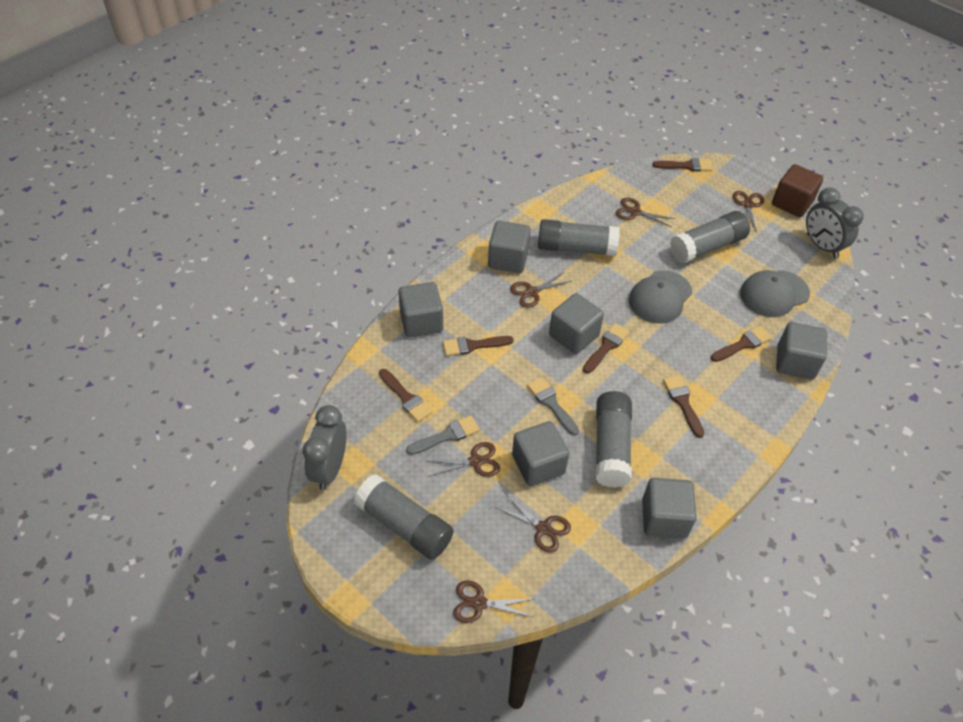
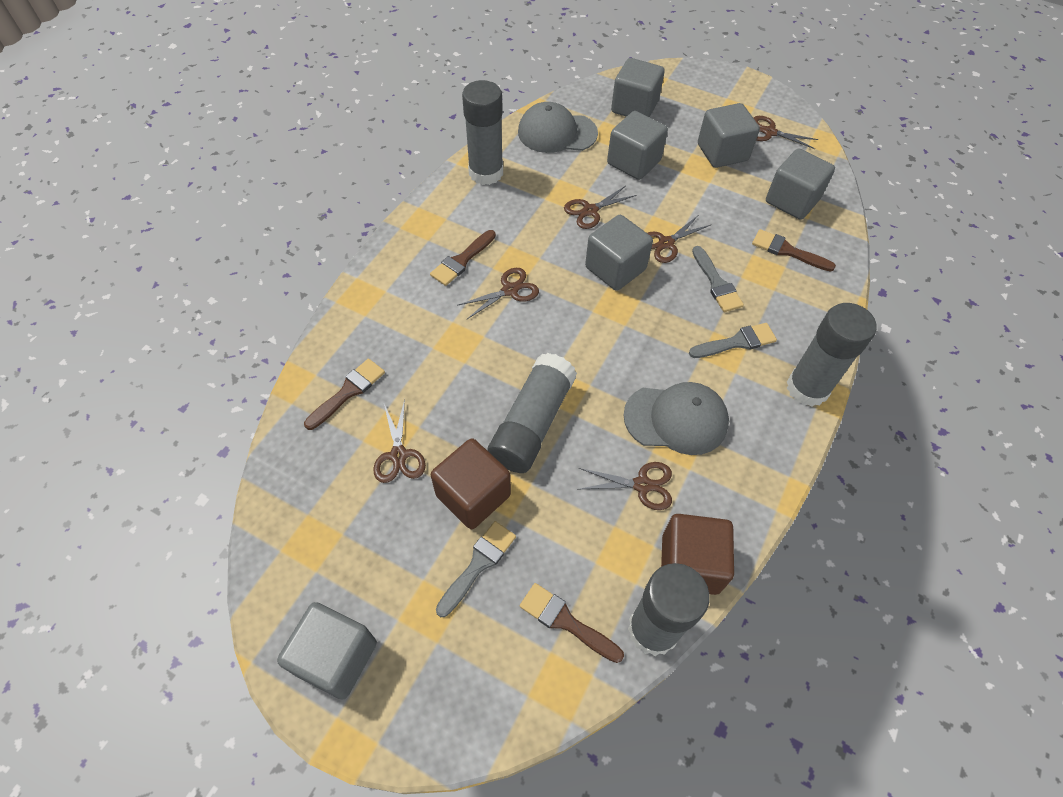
brown brush: 6 -> 4
brown cube: 1 -> 2
grey brush: 2 -> 3
grey clock: 2 -> 0

